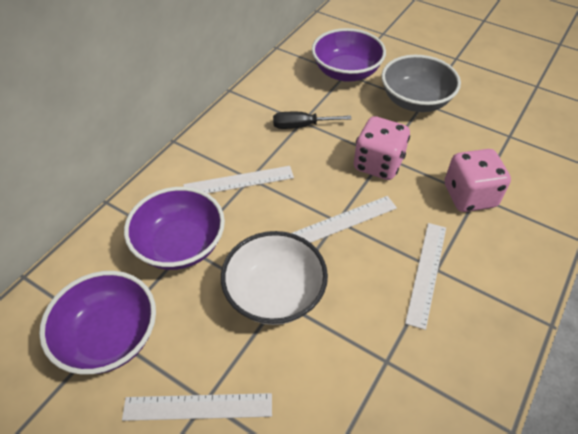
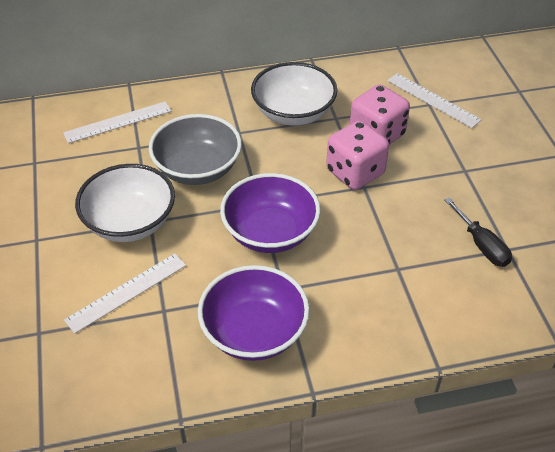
purple bowl: 3 -> 2
white bowl: 1 -> 2
white ruler: 4 -> 3

